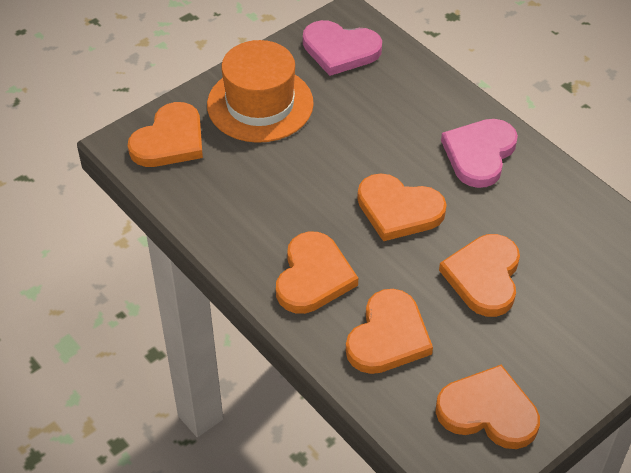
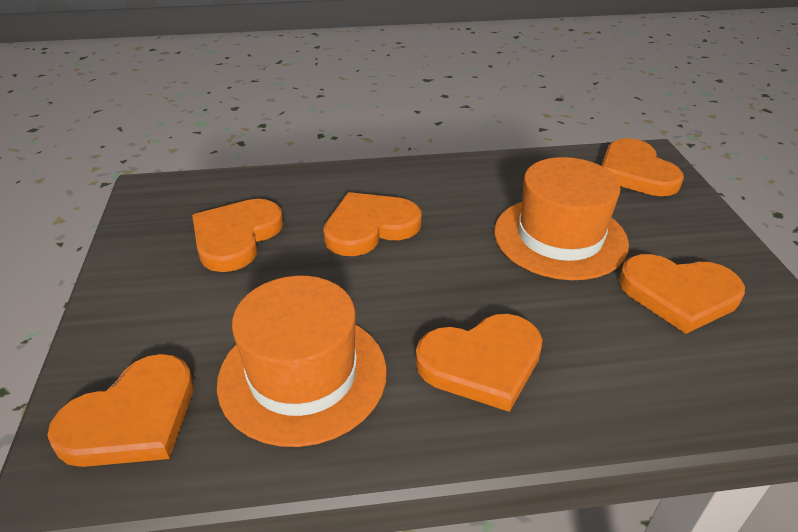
orange hat: 1 -> 2
pink heart: 2 -> 0

